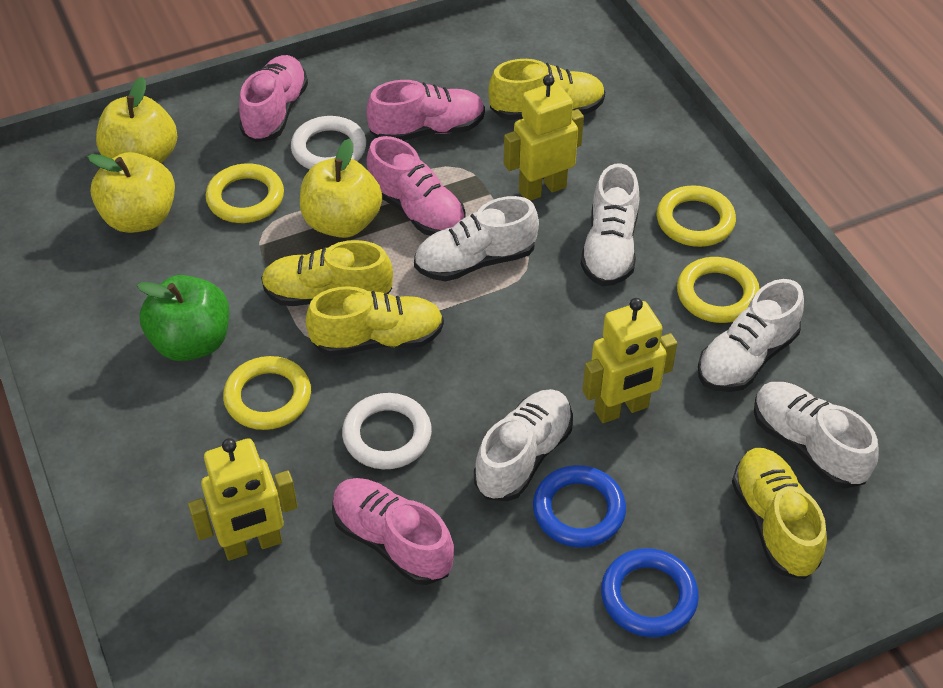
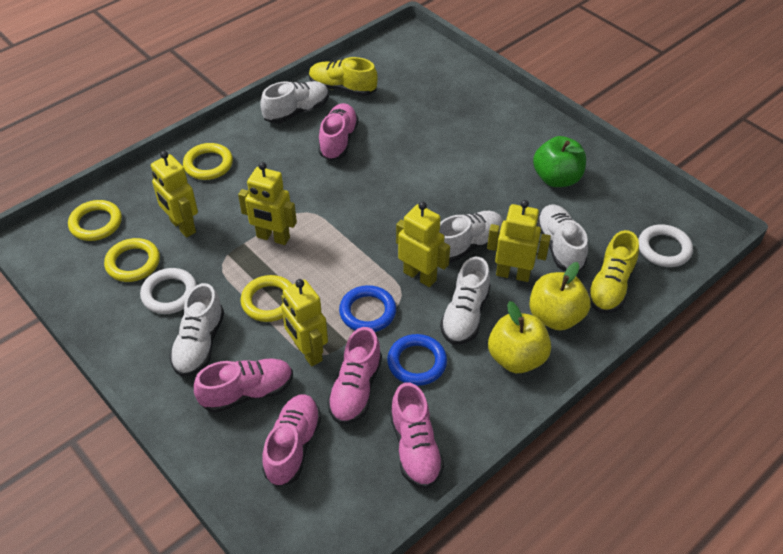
pink shoe: 4 -> 5
yellow apple: 3 -> 2
yellow robot: 3 -> 5
yellow shoe: 4 -> 2

